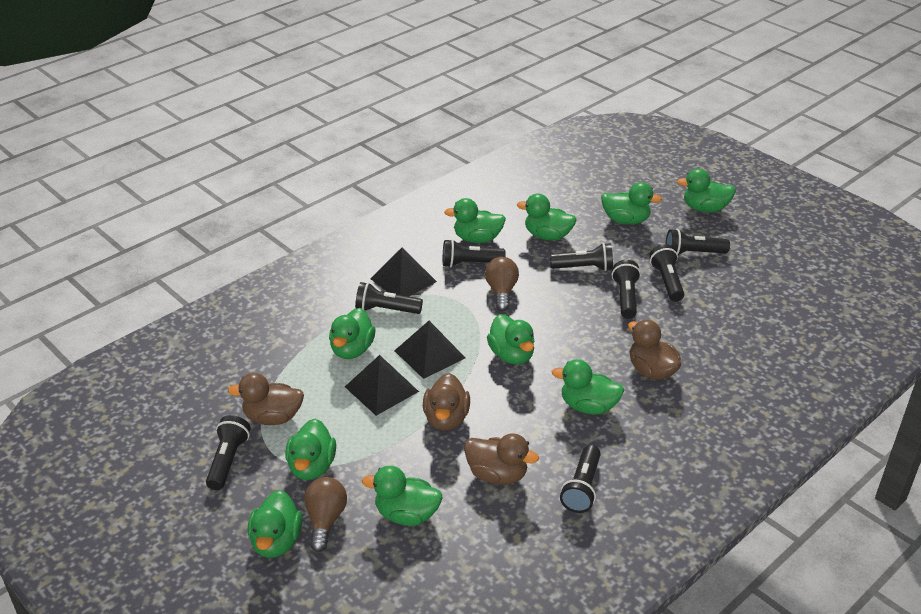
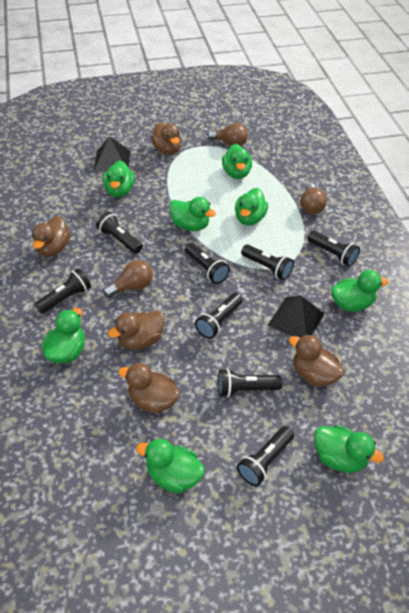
black pyramid: 3 -> 2
brown duck: 4 -> 5
brown light bulb: 2 -> 3
green duck: 10 -> 8

